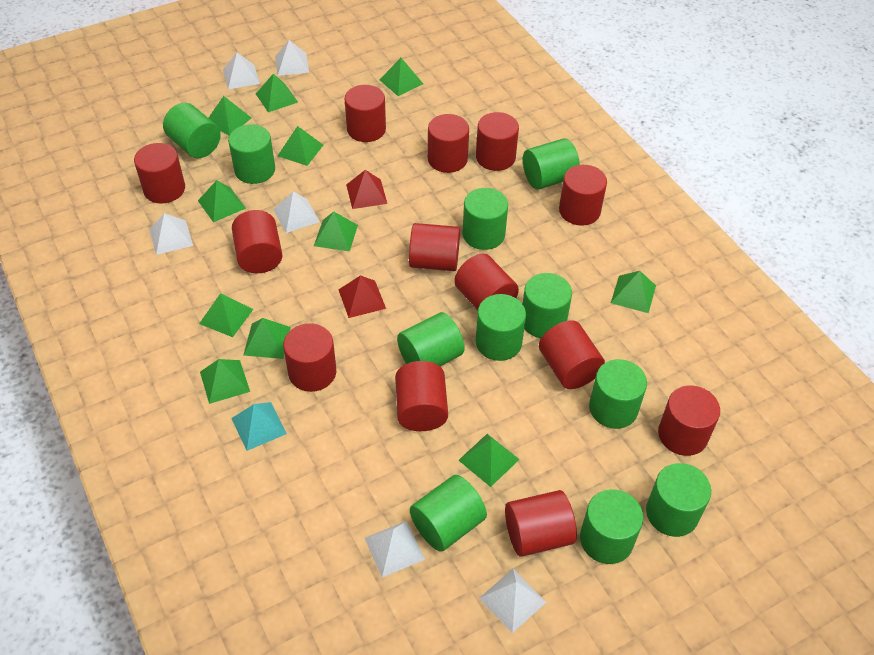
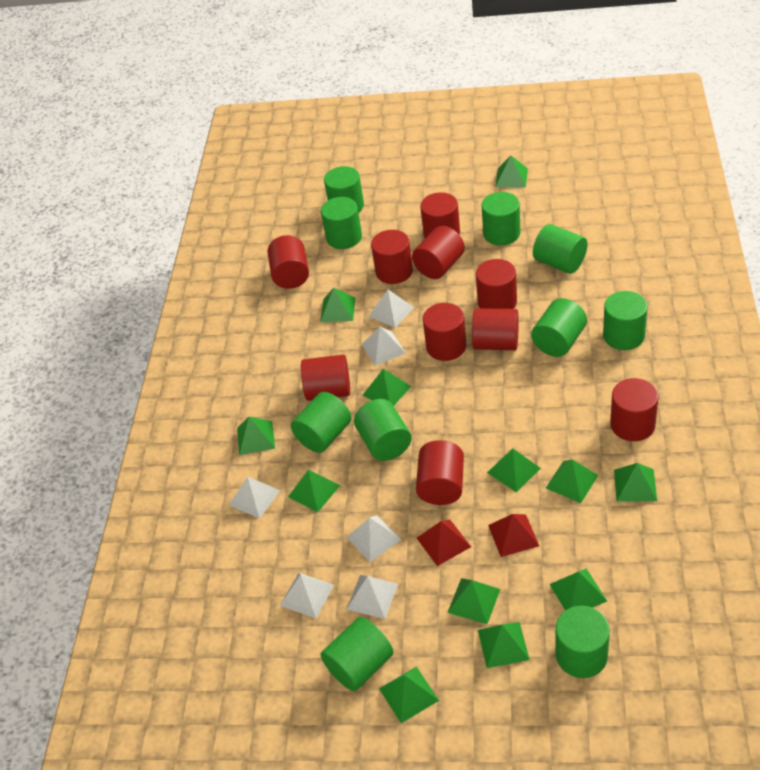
green cylinder: 11 -> 10
green pyramid: 11 -> 12
red cylinder: 13 -> 10
turquoise pyramid: 1 -> 0

